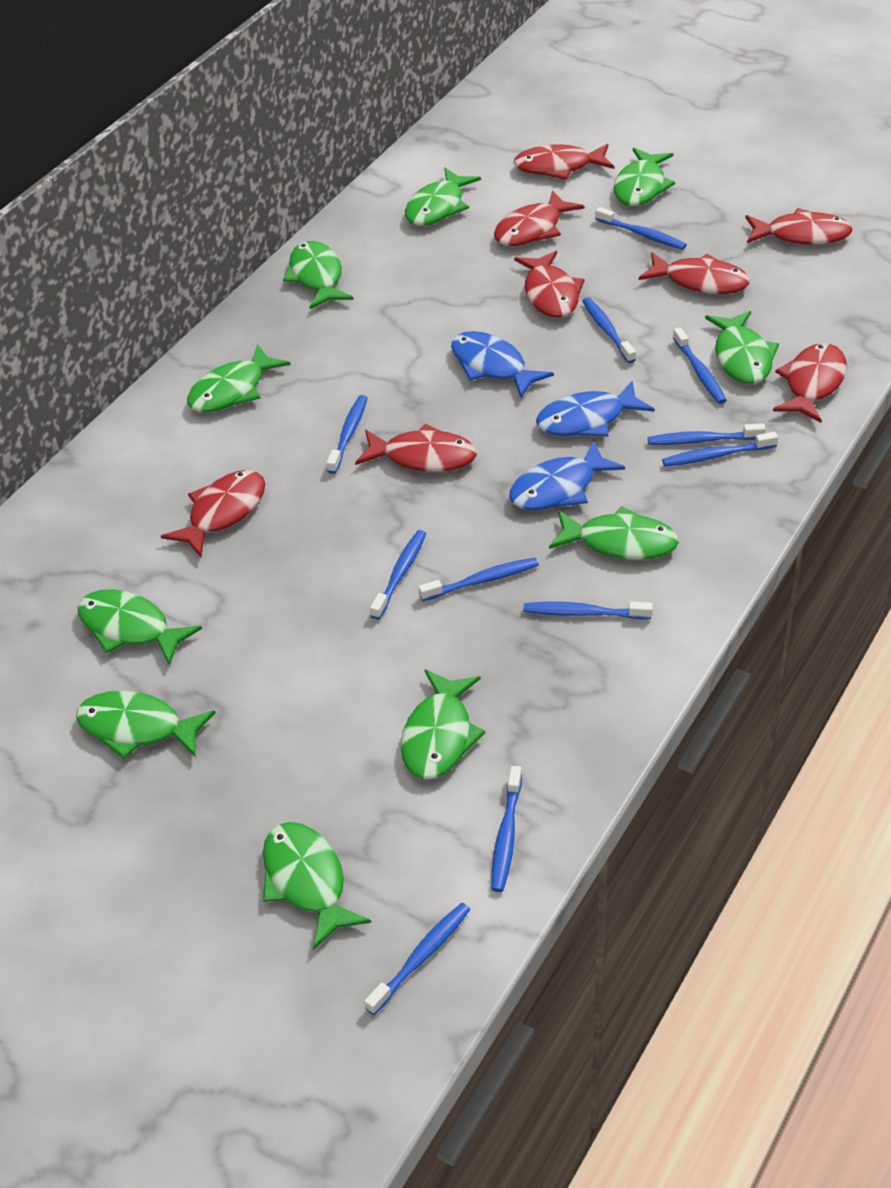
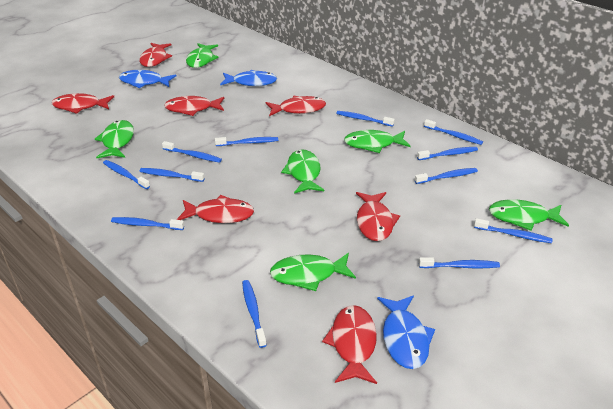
blue toothbrush: 11 -> 12
green fish: 10 -> 6
red fish: 8 -> 7

